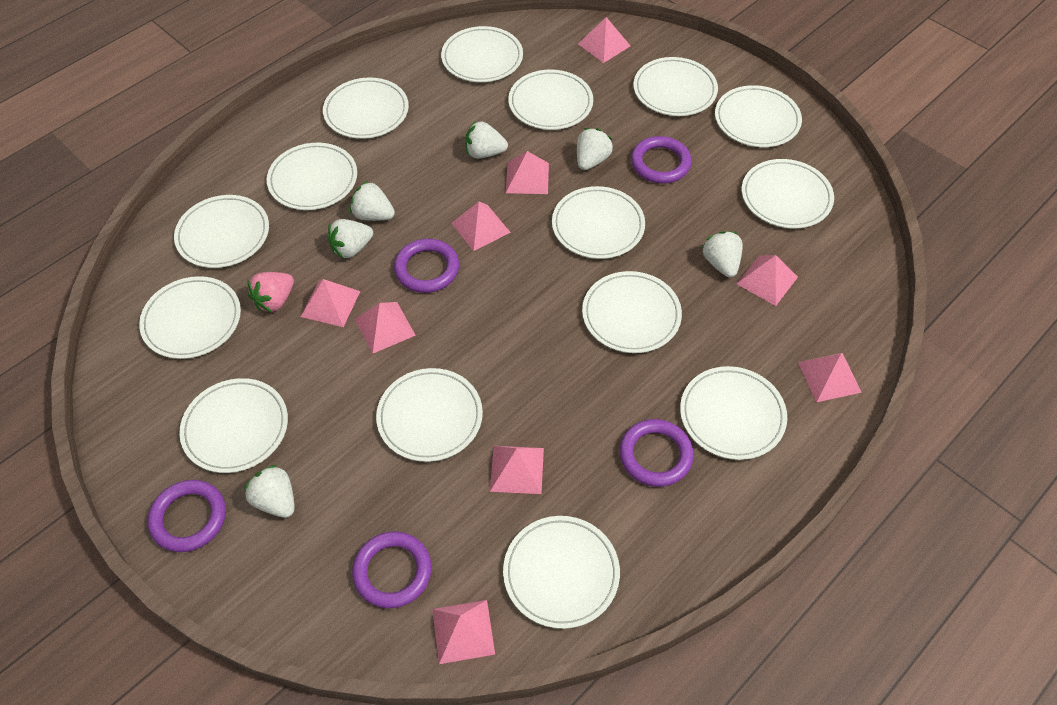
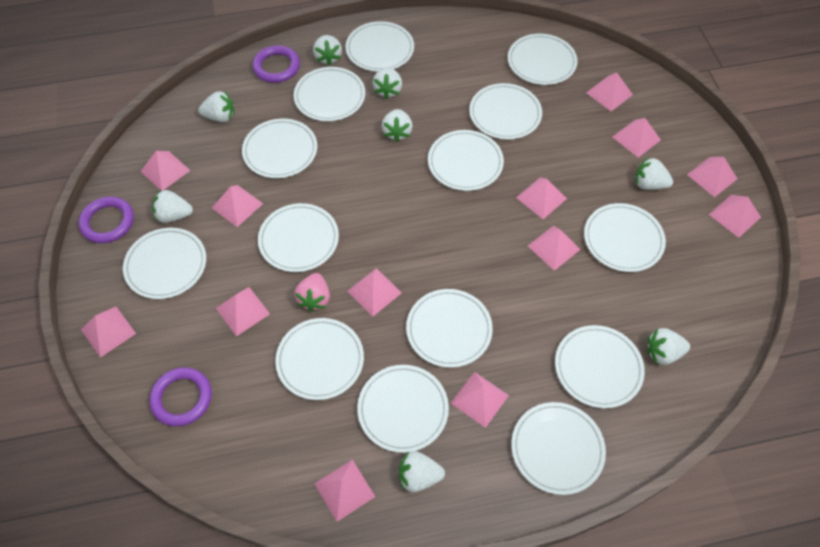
pink pyramid: 9 -> 13
purple ring: 5 -> 3
white plate: 15 -> 14
white strawberry: 6 -> 8

